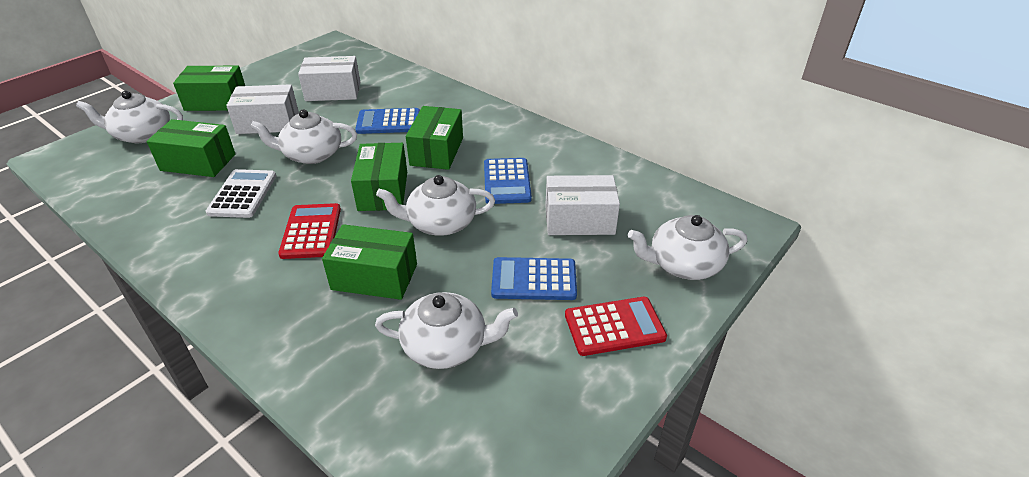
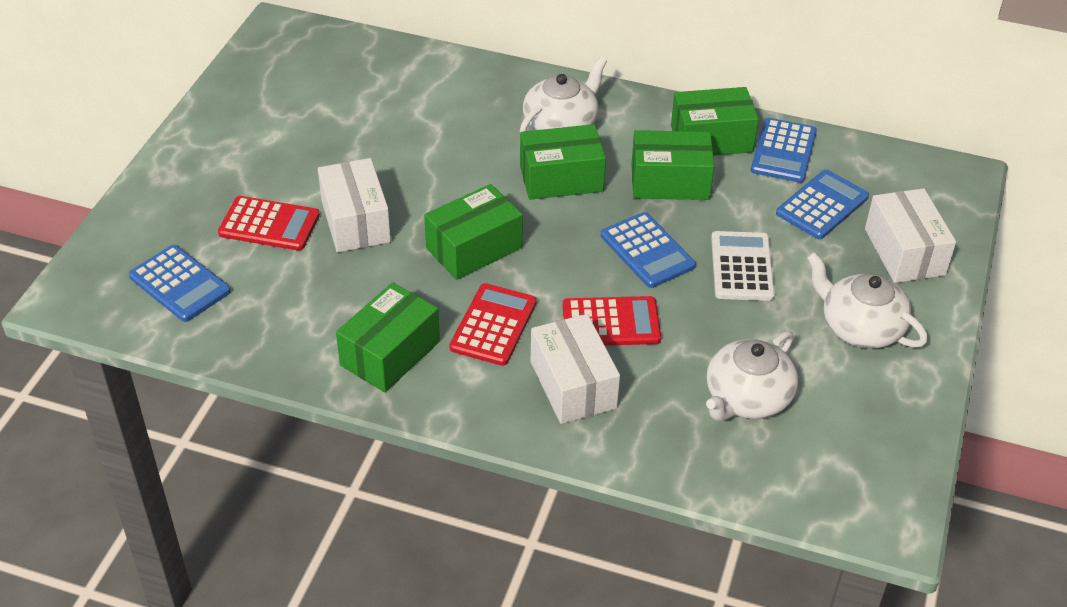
blue calculator: 3 -> 4
red calculator: 2 -> 3
white teapot: 5 -> 3

